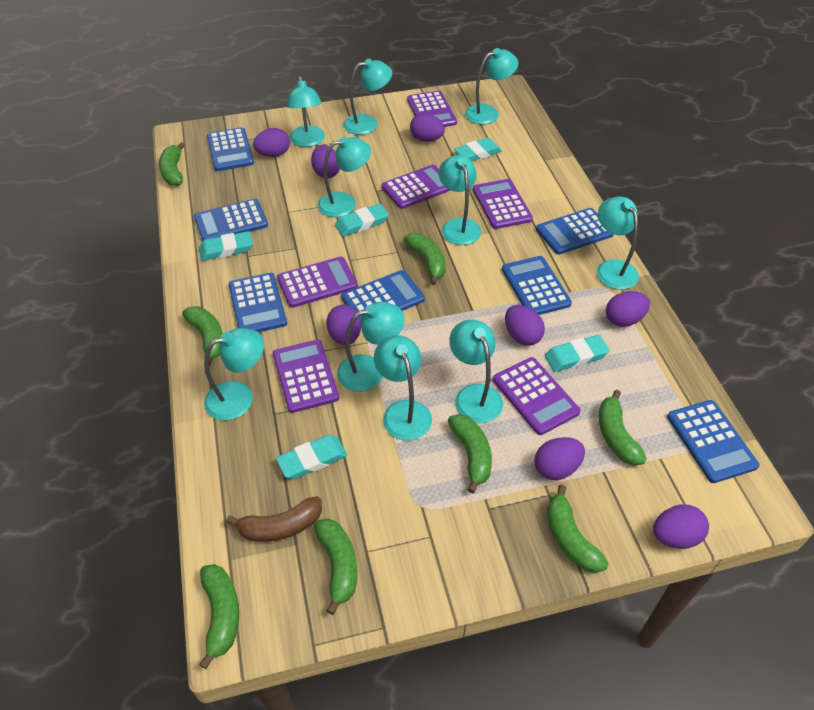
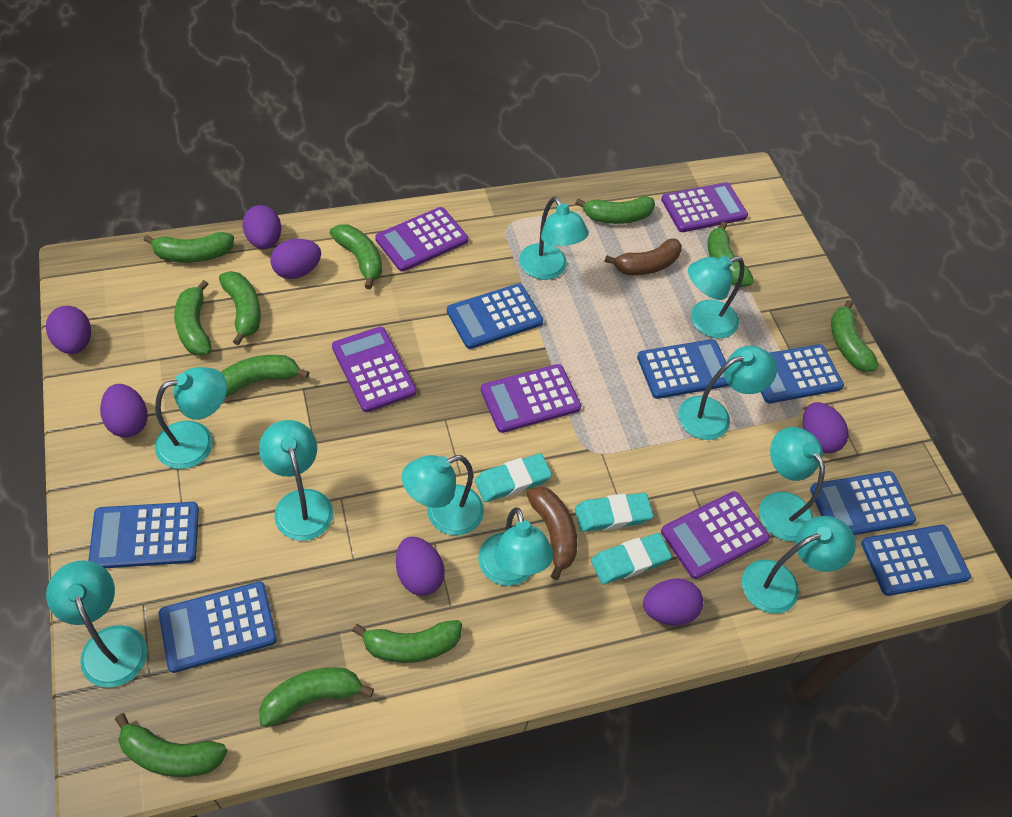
brown banana: 1 -> 2
green banana: 8 -> 11
purple calculator: 6 -> 5
purple egg: 8 -> 7
turquoise eraser: 5 -> 3

